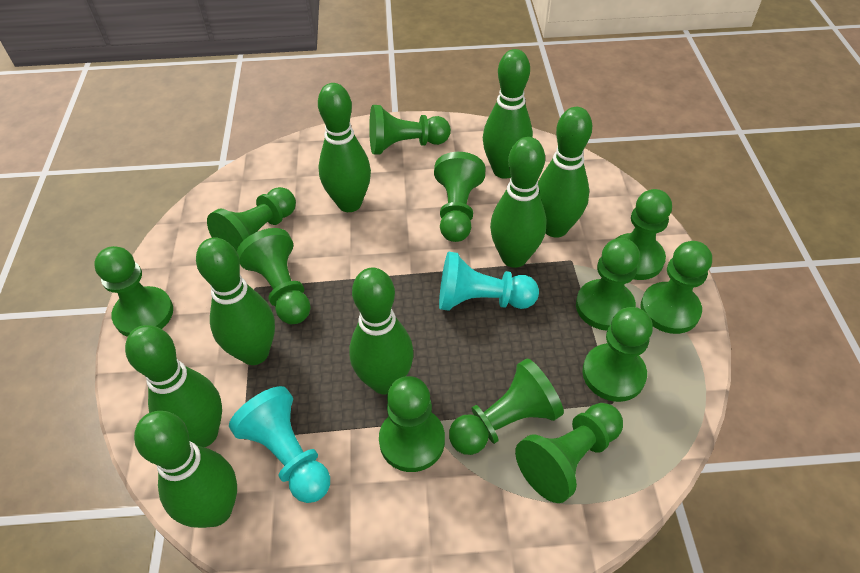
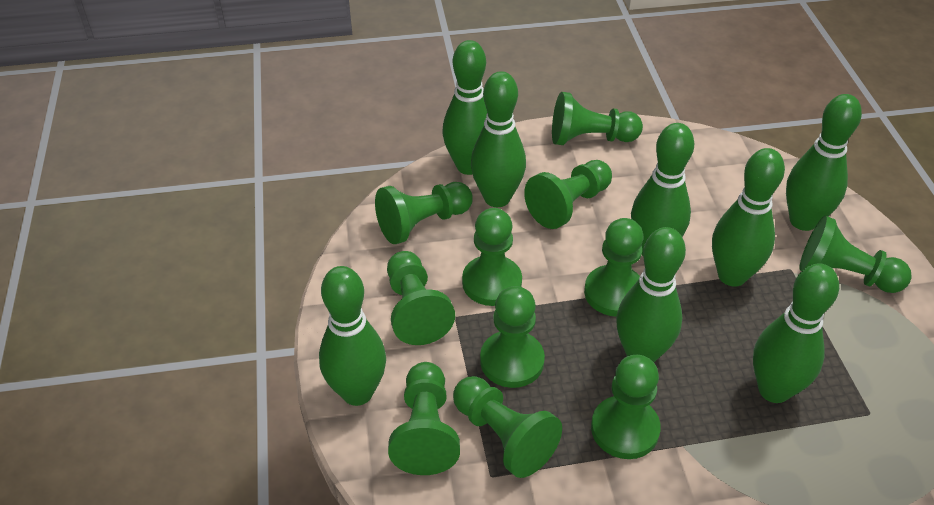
green pawn: 12 -> 11
turquoise pawn: 2 -> 0

